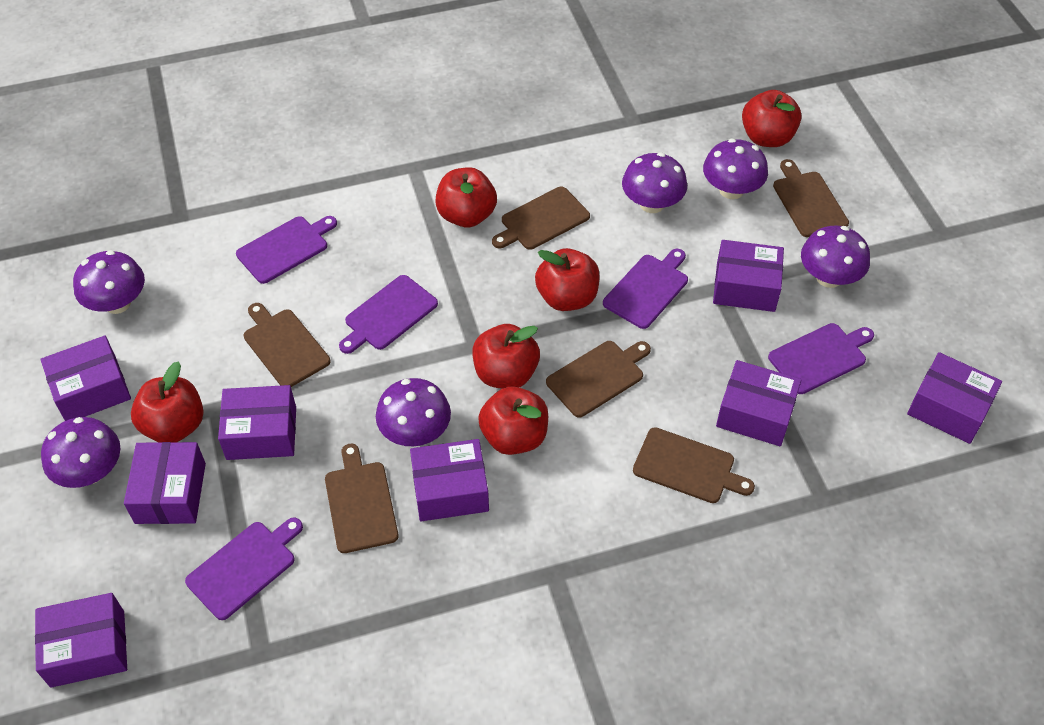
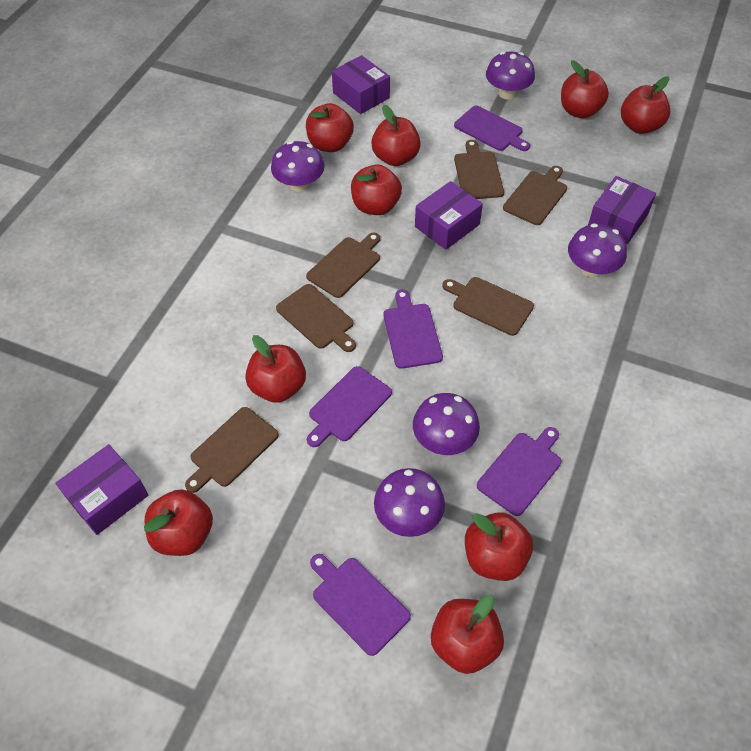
purple box: 8 -> 4
purple mushroom: 6 -> 5
red apple: 6 -> 9

